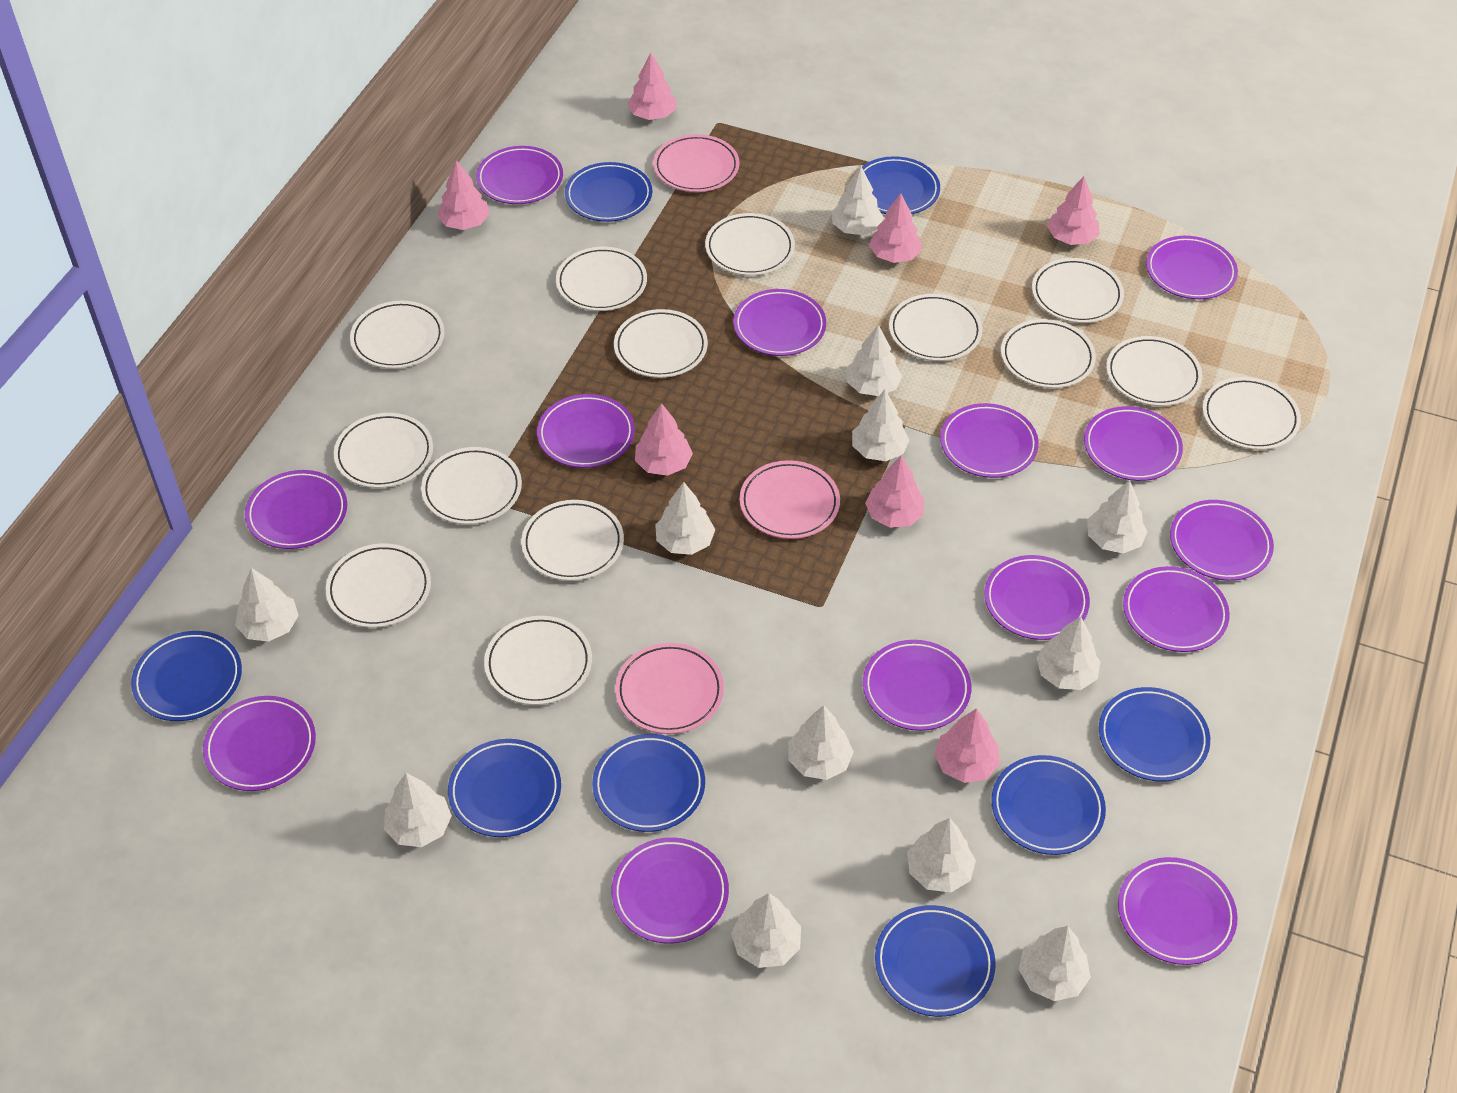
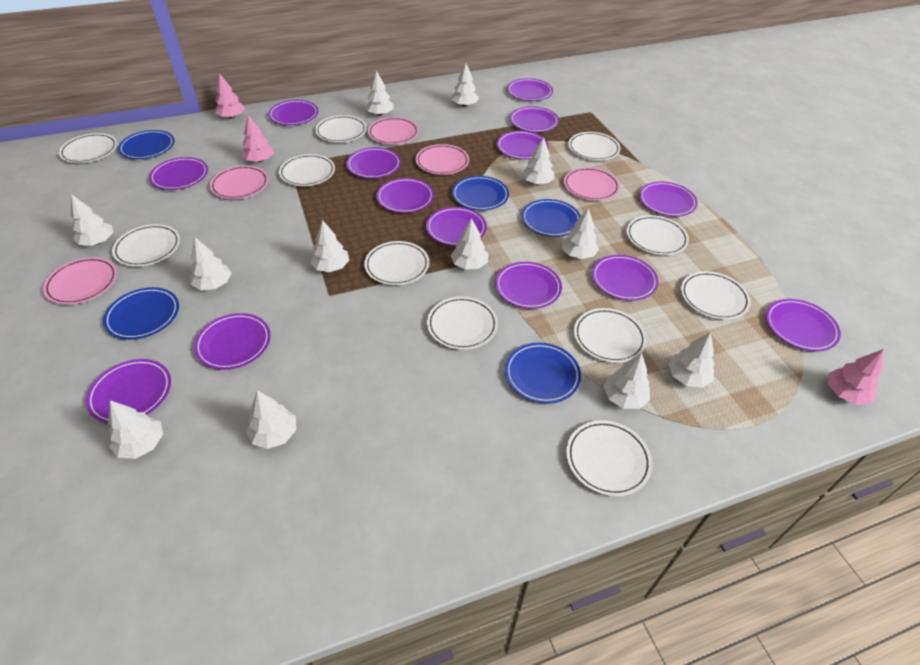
blue plate: 8 -> 5
pink plate: 3 -> 5
pink tree: 7 -> 3
white plate: 14 -> 11

